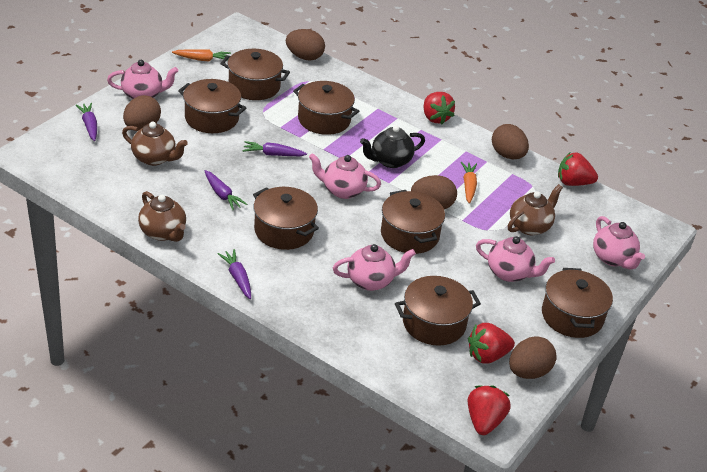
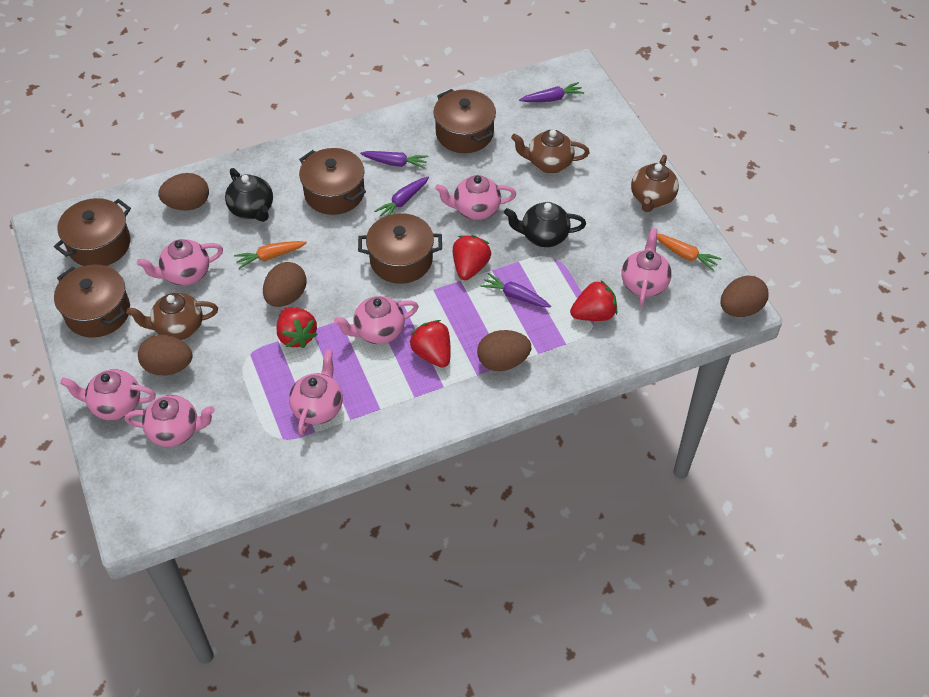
black teapot: 1 -> 2
brown pot: 7 -> 5
pink teapot: 5 -> 7

